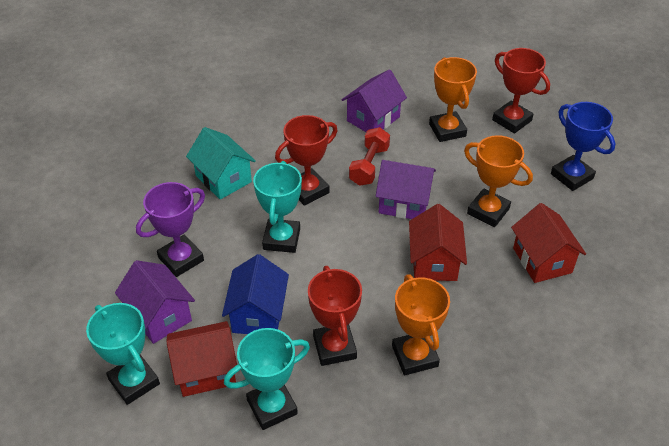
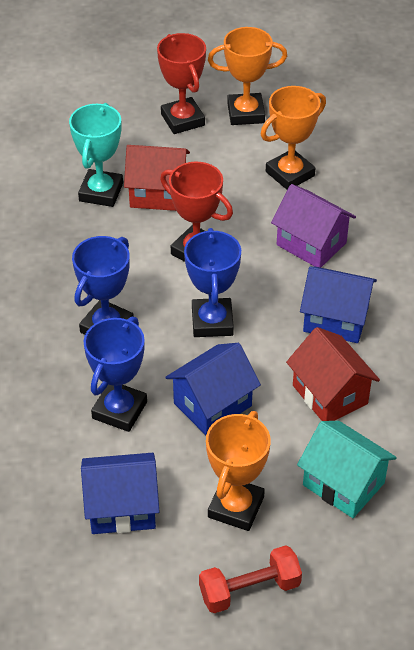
blue house: 1 -> 3
blue trophy: 1 -> 3
purple house: 3 -> 1
purple trophy: 1 -> 0
red house: 3 -> 2
red trophy: 3 -> 2
turquoise trophy: 3 -> 1

